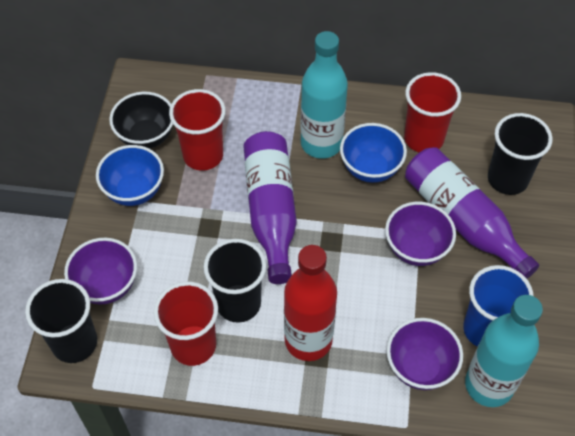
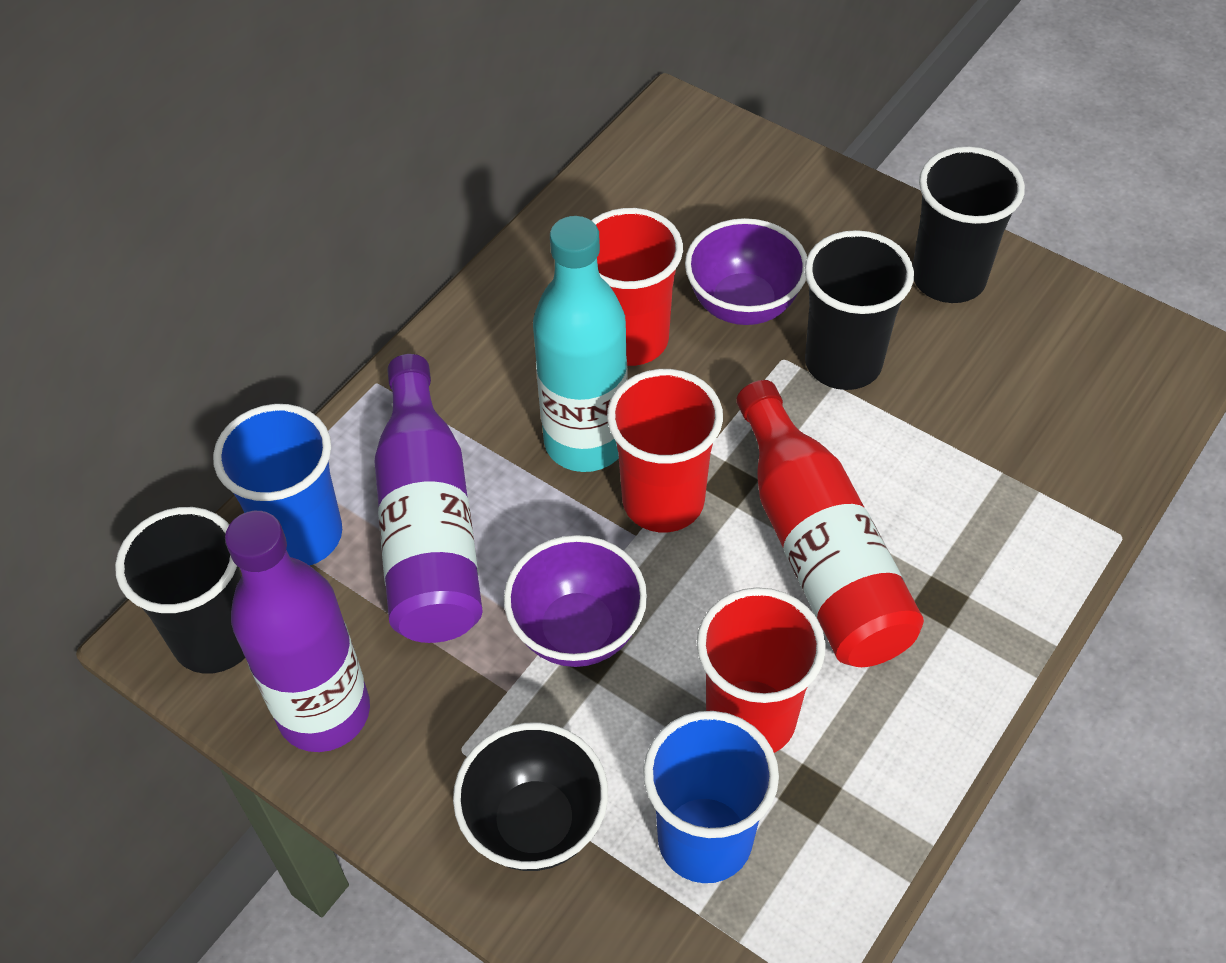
blue bowl: 2 -> 0
blue cup: 1 -> 2
purple bowl: 3 -> 2
turquoise bottle: 2 -> 1

